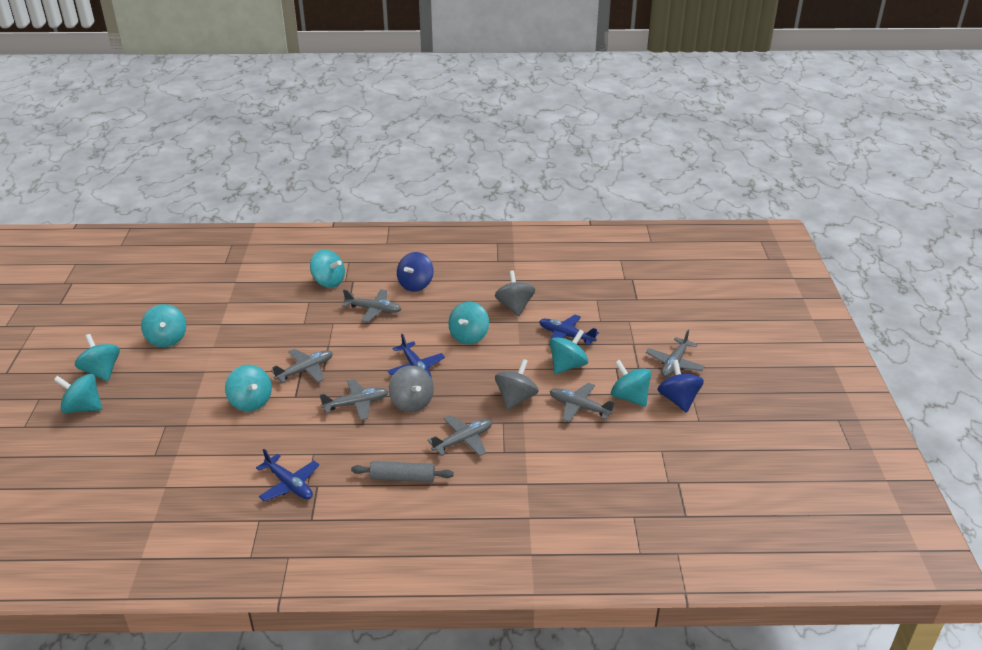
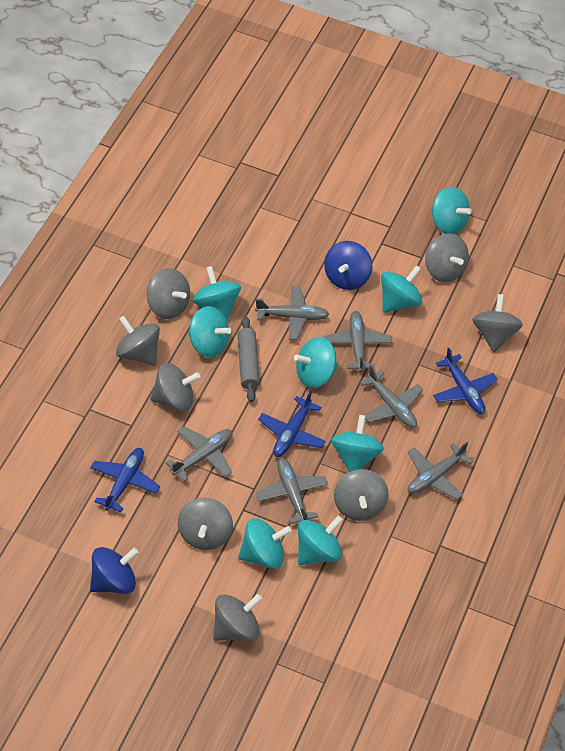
grey spinning top: 3 -> 8

